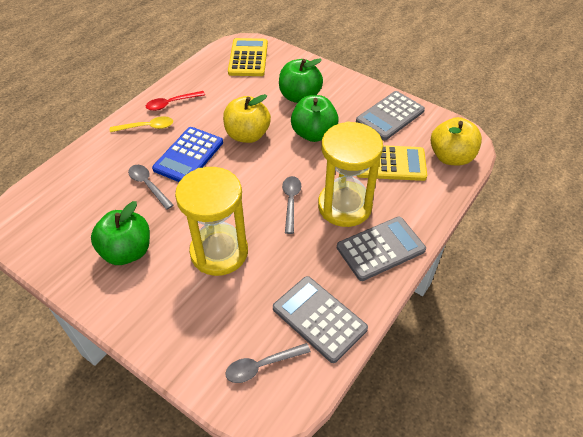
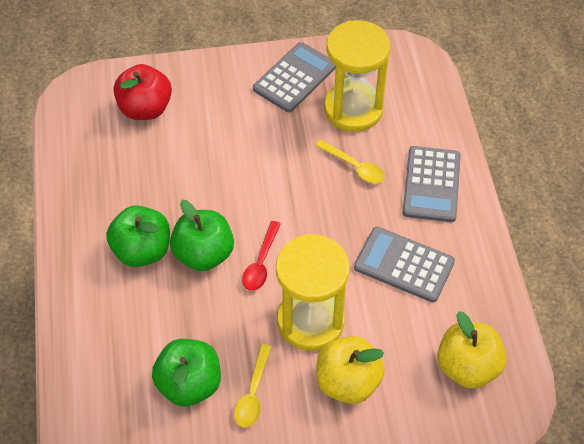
blue calculator: 1 -> 0
grey spoon: 3 -> 0
red apple: 0 -> 1
yellow calculator: 2 -> 0
yellow spoon: 1 -> 2

